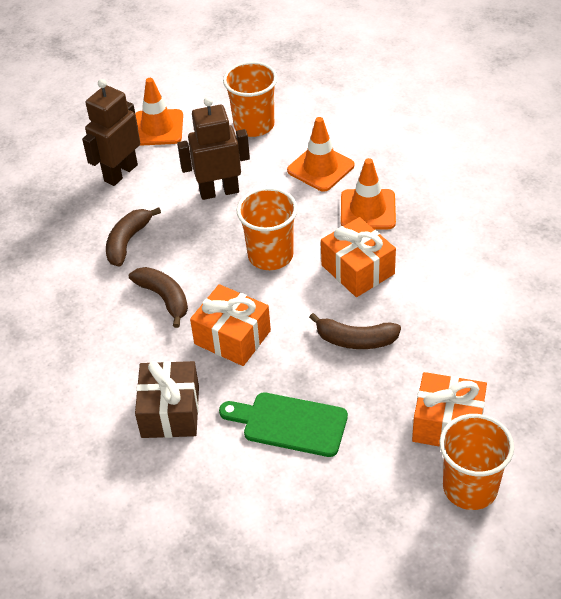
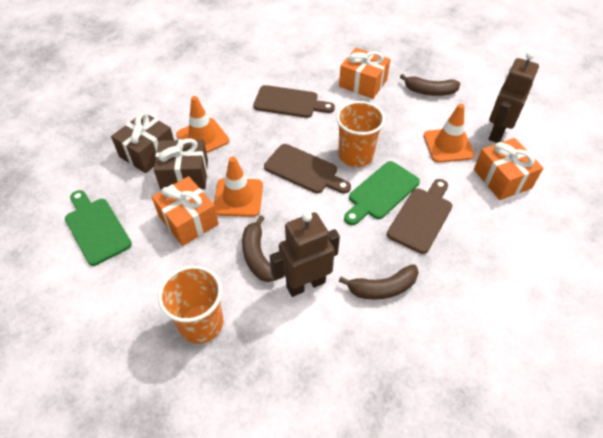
brown cutting board: 0 -> 3
brown gift: 1 -> 2
green cutting board: 1 -> 2
orange cup: 3 -> 2

